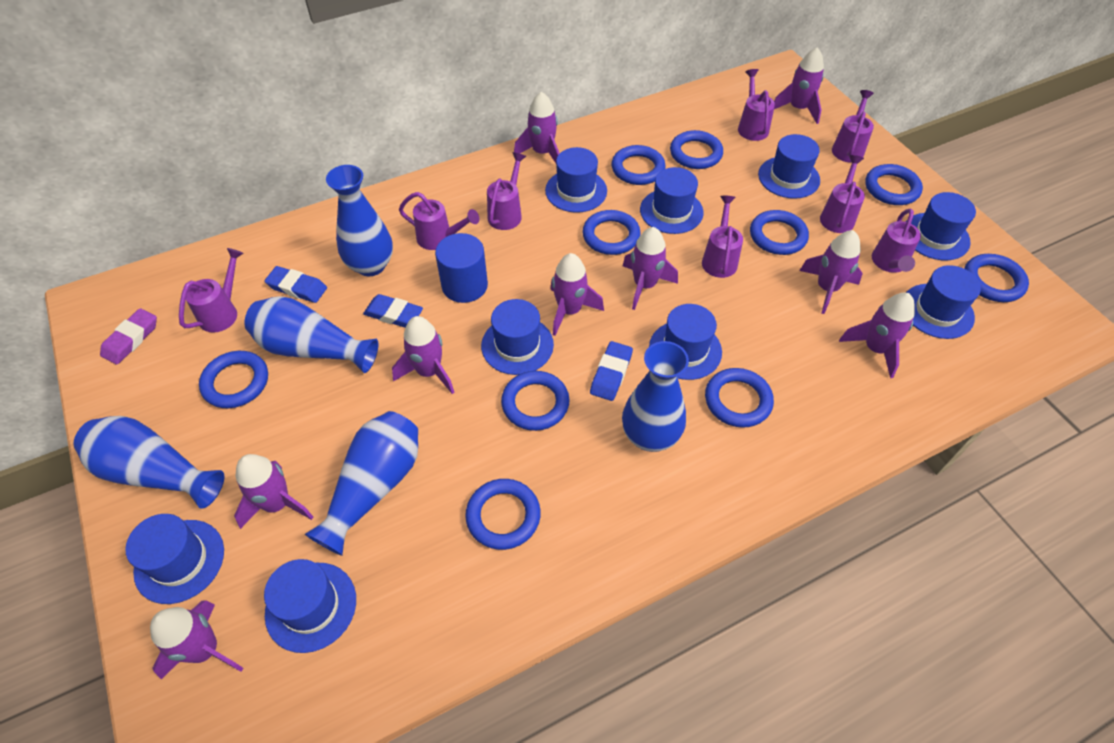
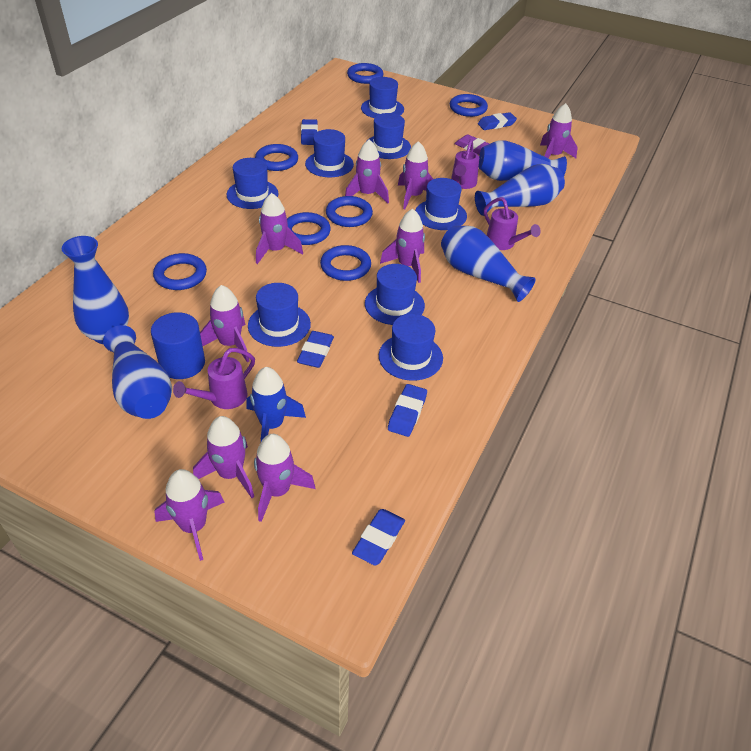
blue eraser: 3 -> 5
blue hat: 9 -> 8
blue ring: 10 -> 7
blue rocket: 0 -> 1
purple watering can: 8 -> 3

